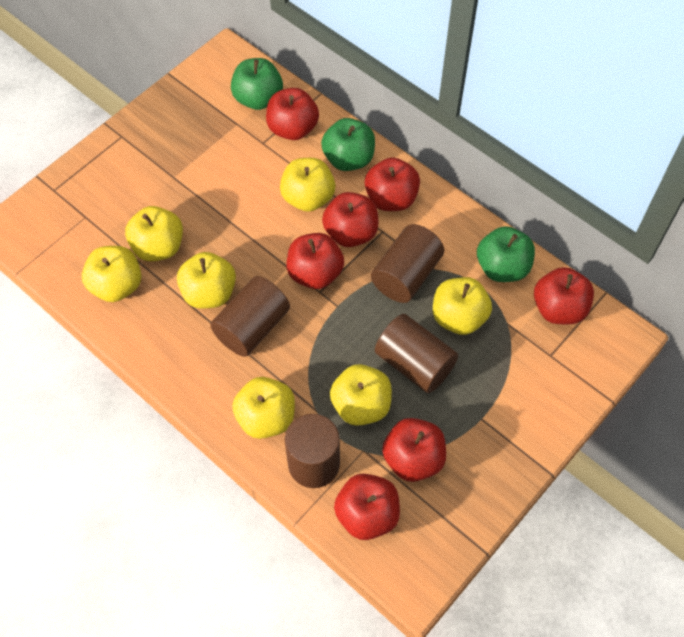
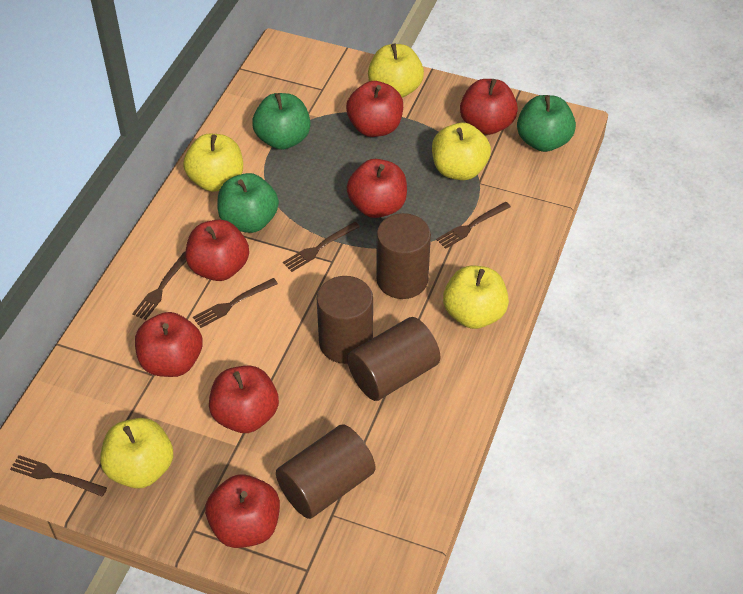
brown fork: 0 -> 5
yellow apple: 7 -> 5

